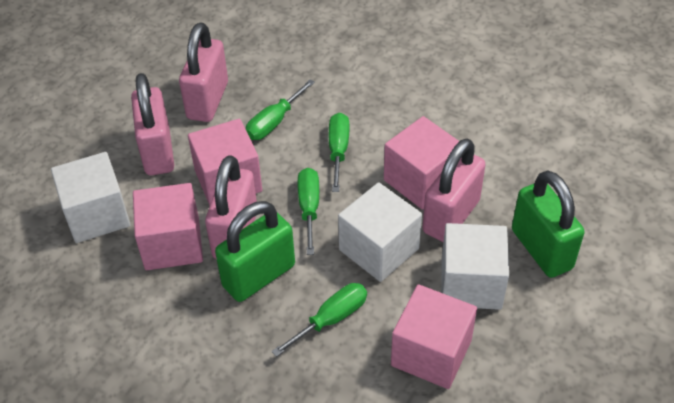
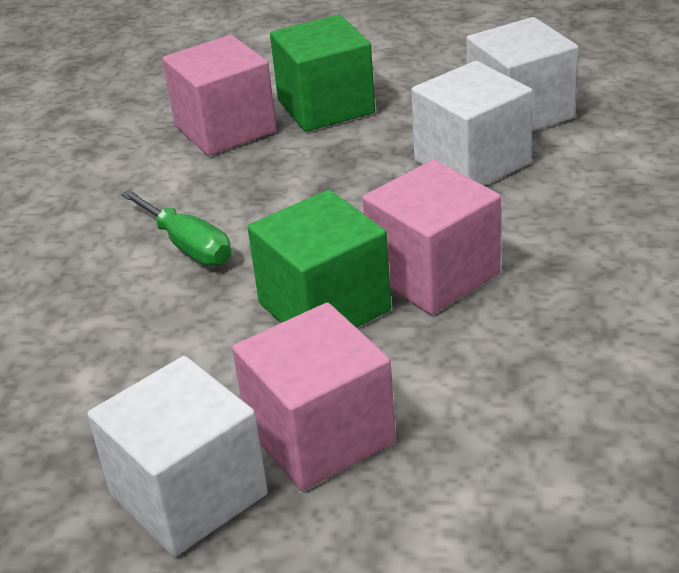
green cube: 0 -> 2
green padlock: 2 -> 0
green screwdriver: 4 -> 1
pink cube: 4 -> 3
pink padlock: 4 -> 0

